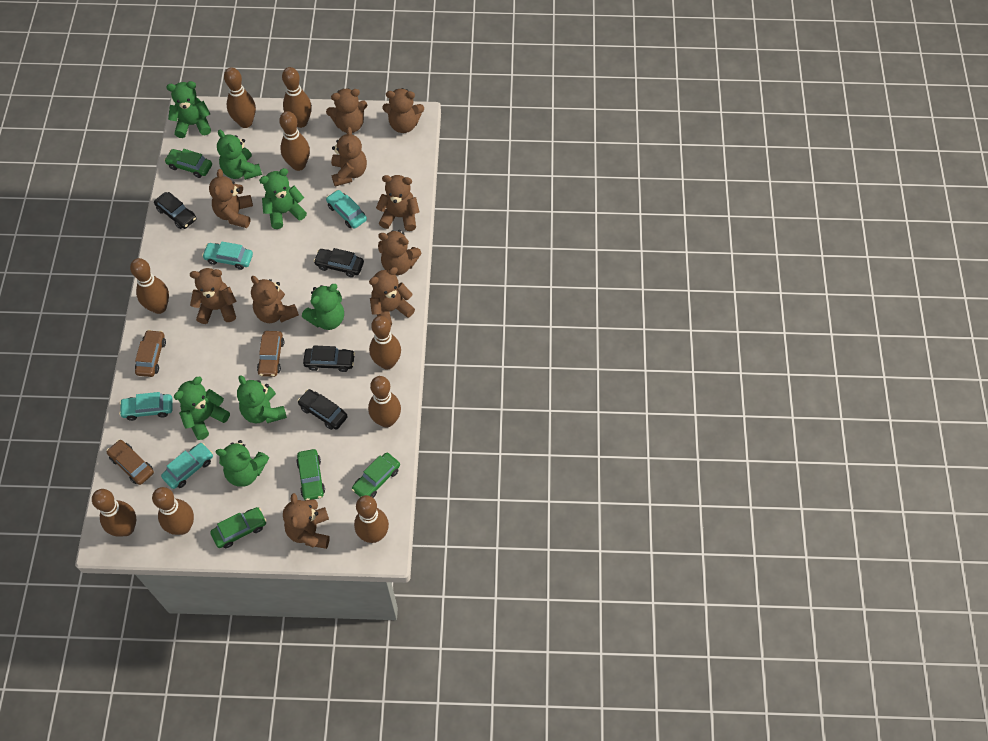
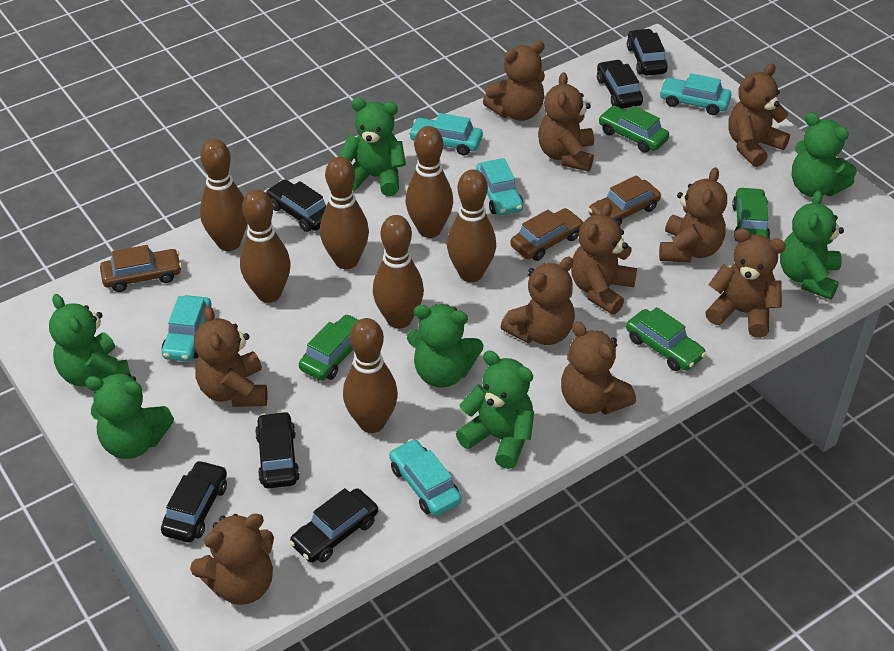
black car: 4 -> 6
brown bowling pin: 9 -> 7
turquoise car: 4 -> 5

